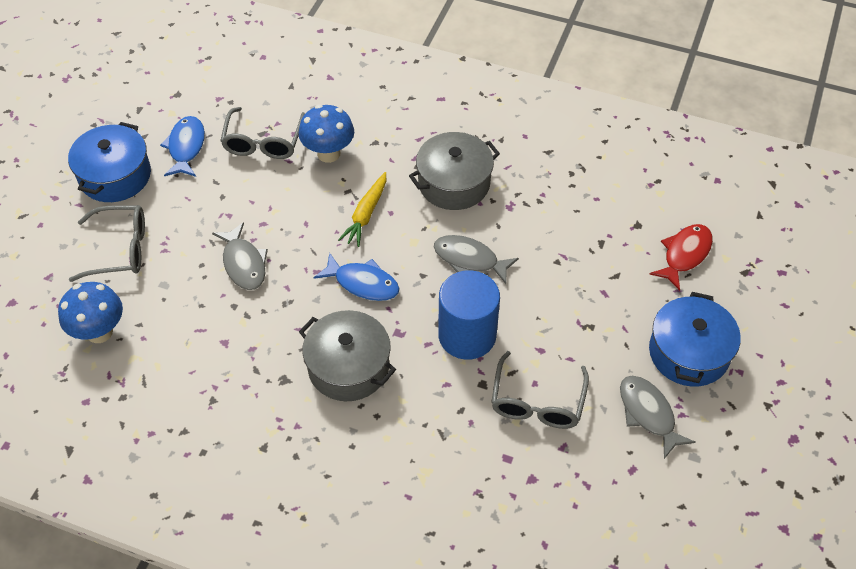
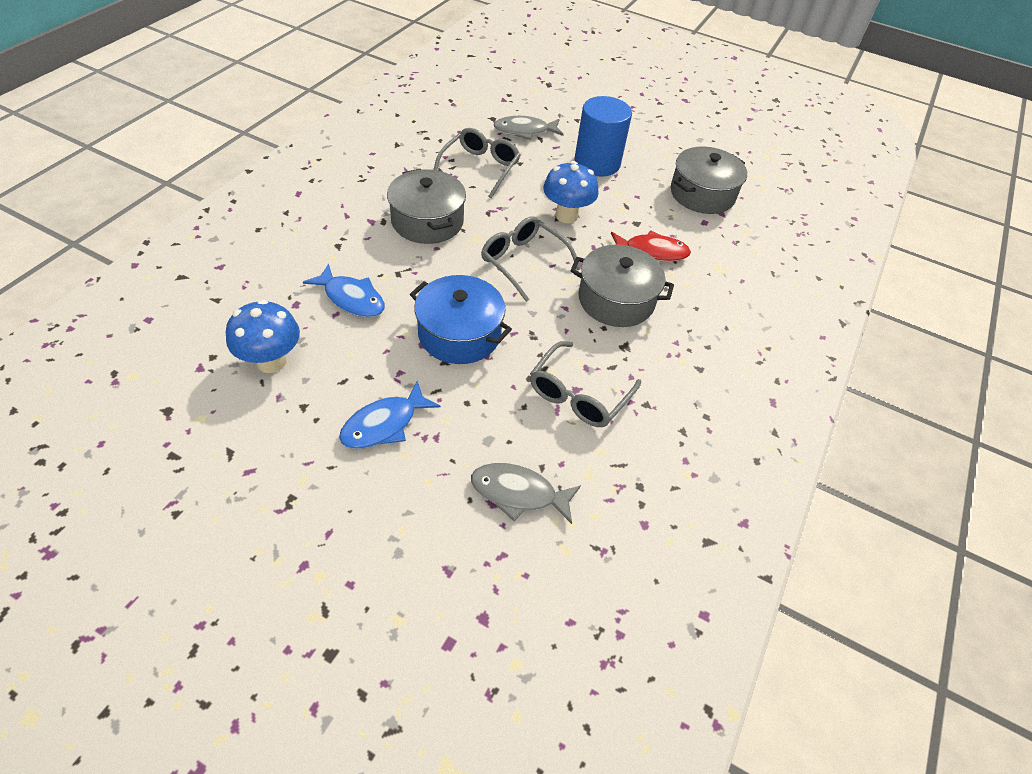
blue pot: 2 -> 1
grey fish: 3 -> 2
grey pot: 2 -> 3
yellow carrot: 1 -> 0

